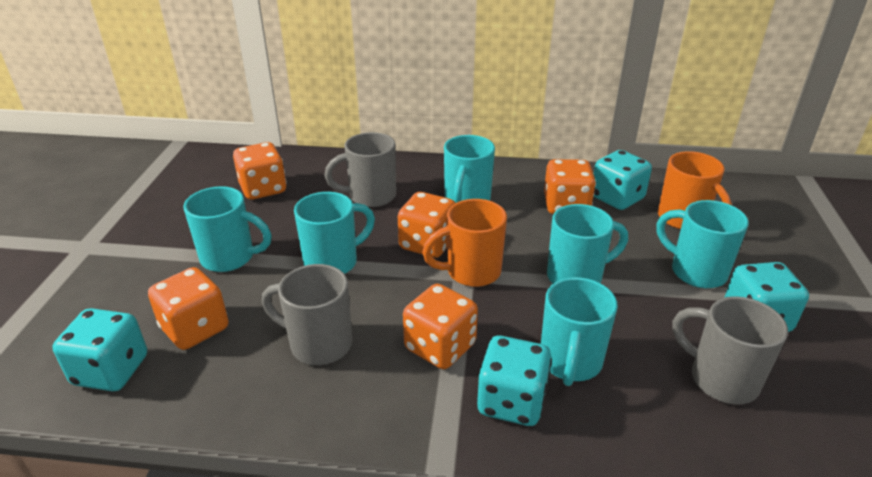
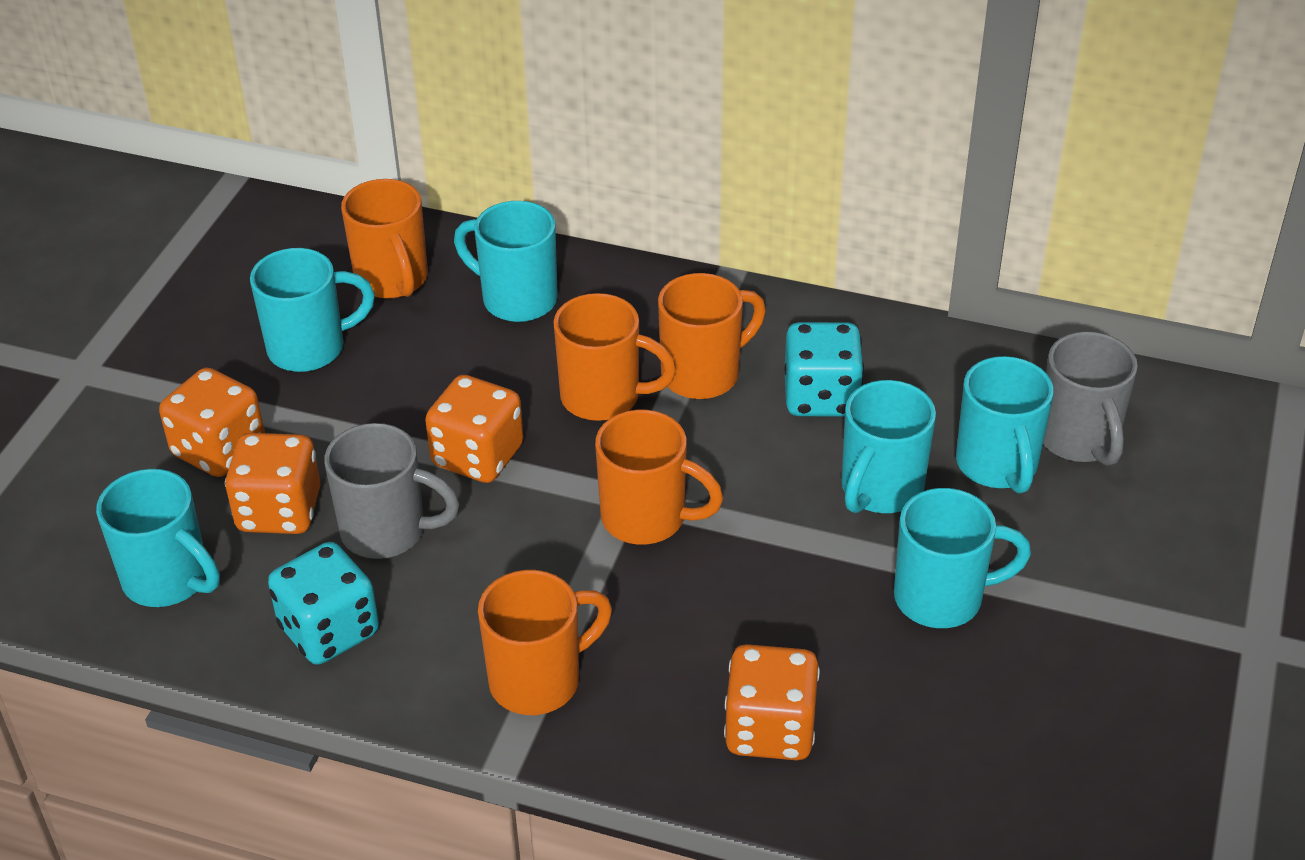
grey mug: 3 -> 2
orange dice: 5 -> 4
orange mug: 2 -> 5
turquoise dice: 4 -> 2

